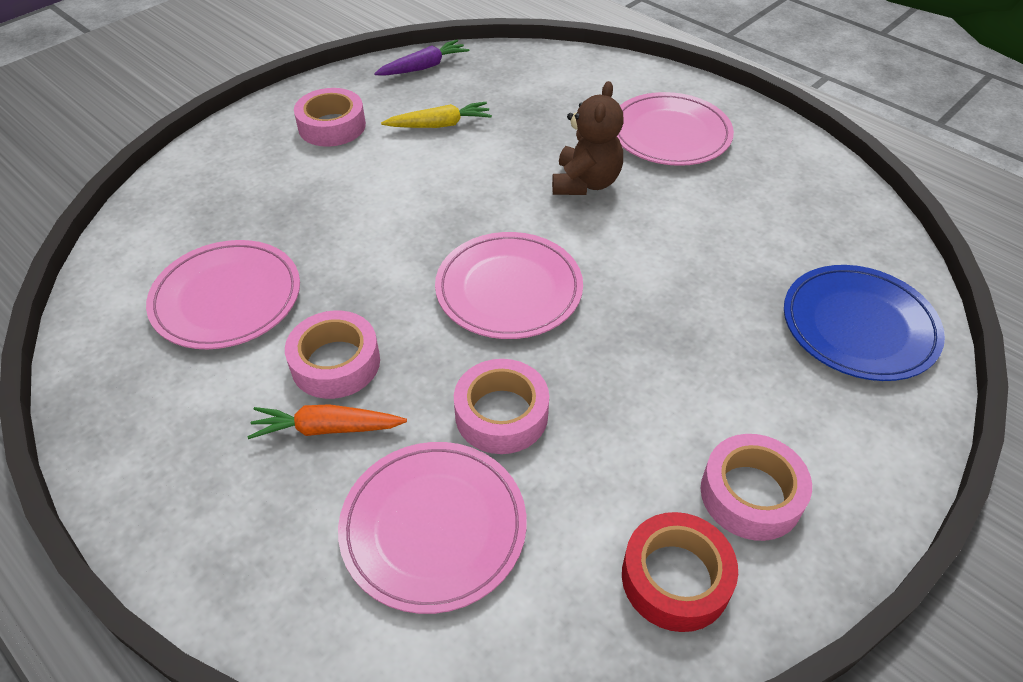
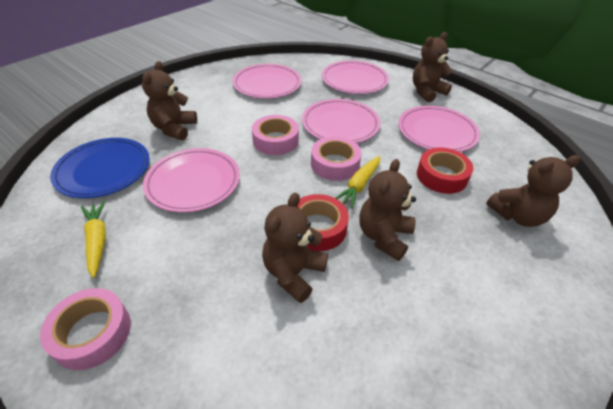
brown teddy bear: 1 -> 5
orange carrot: 1 -> 0
pink plate: 4 -> 5
pink tape: 4 -> 3
purple carrot: 1 -> 0
red tape: 1 -> 2
yellow carrot: 1 -> 2

